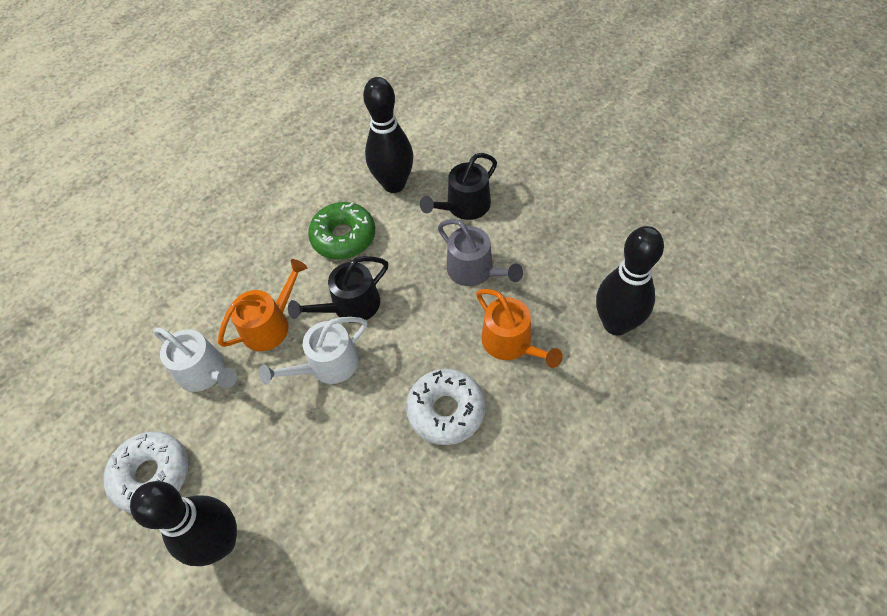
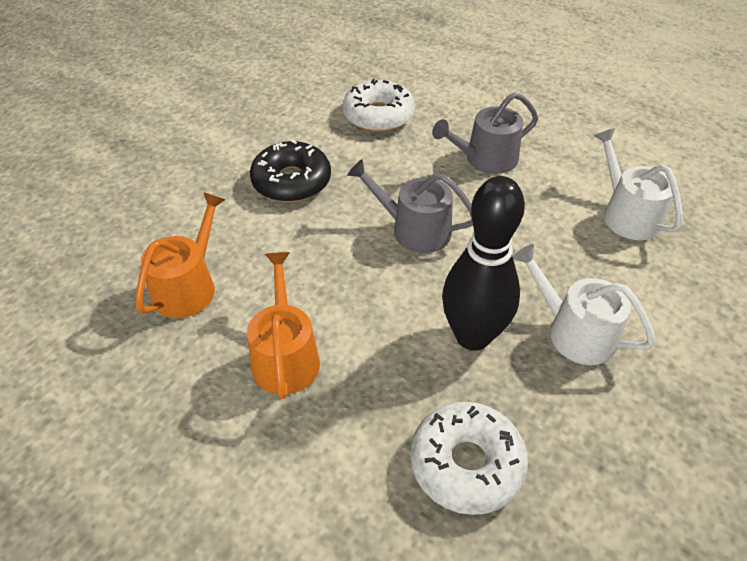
black bowling pin: 3 -> 1
black donut: 0 -> 1
black watering can: 2 -> 0
green donut: 1 -> 0
grey watering can: 1 -> 2

